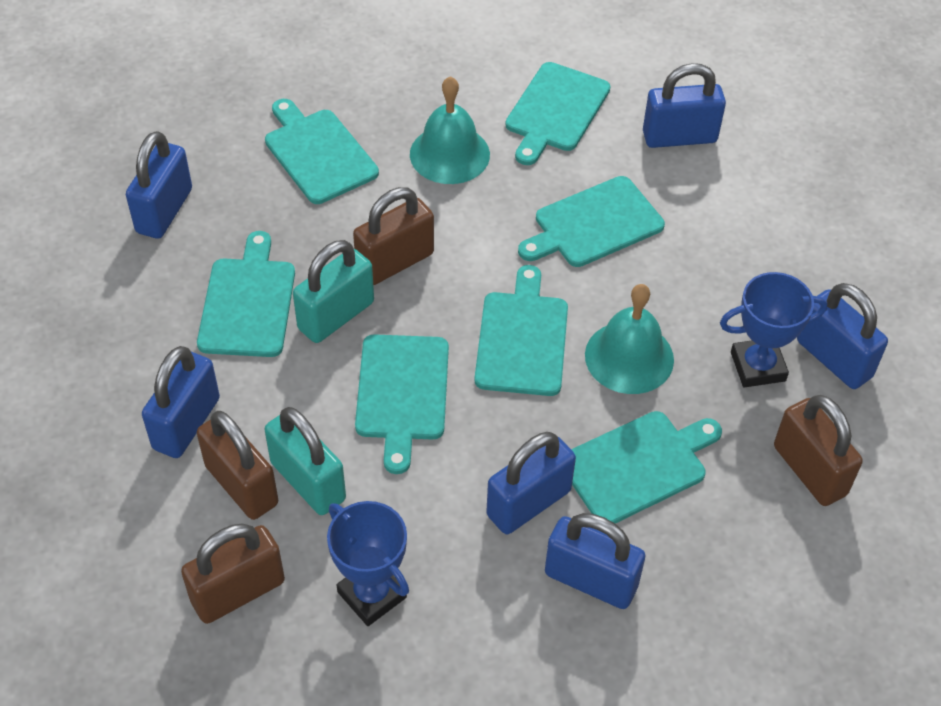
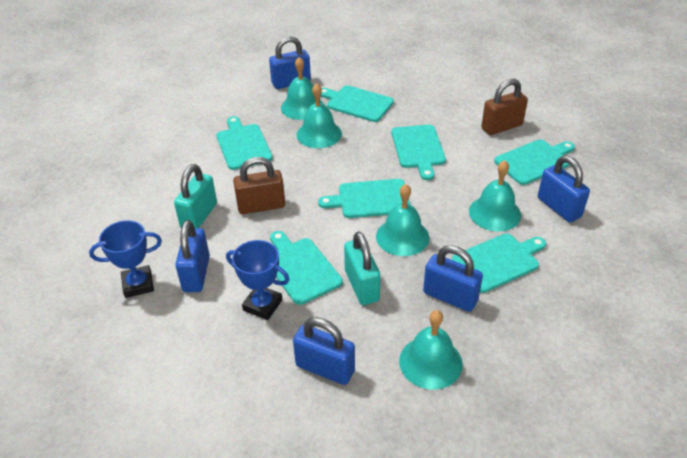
blue padlock: 6 -> 5
brown padlock: 4 -> 2
turquoise bell: 2 -> 5

